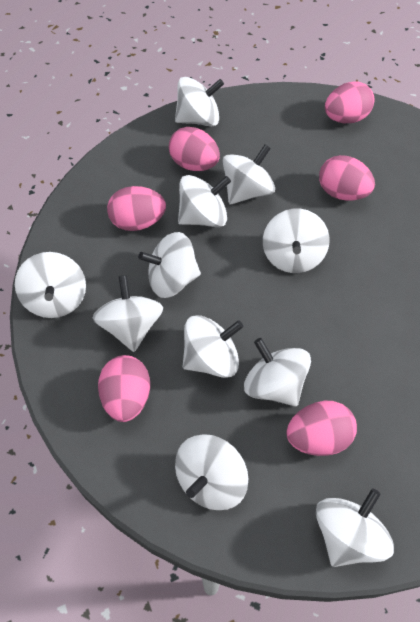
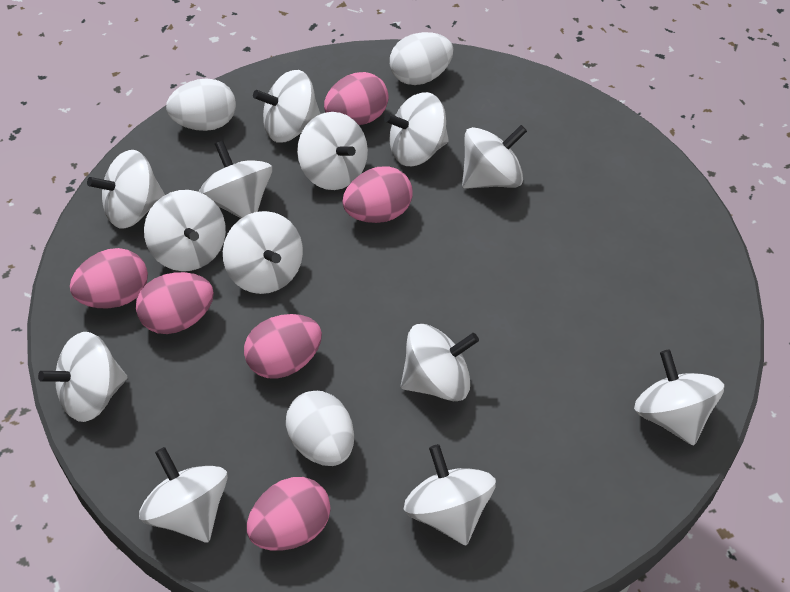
white egg: 0 -> 3
white spinning top: 11 -> 13

